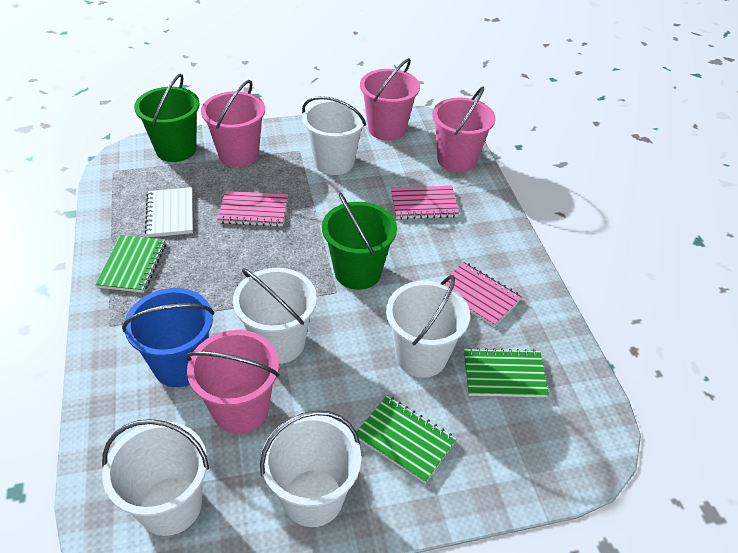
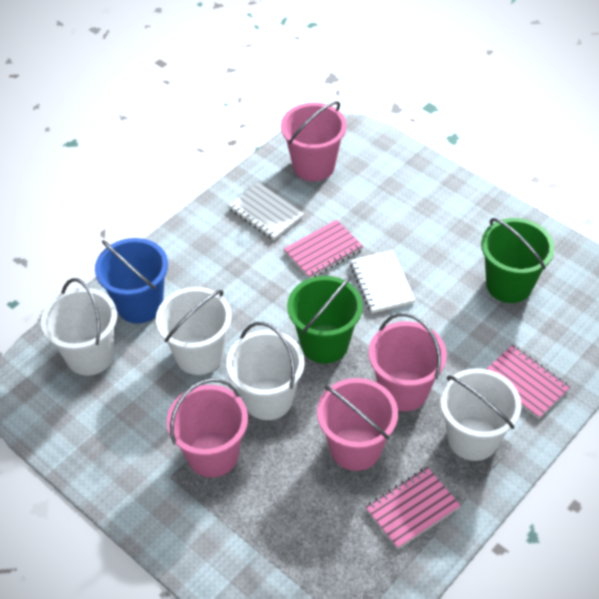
green notebook: 3 -> 0
white bucket: 5 -> 4
white notebook: 1 -> 2

